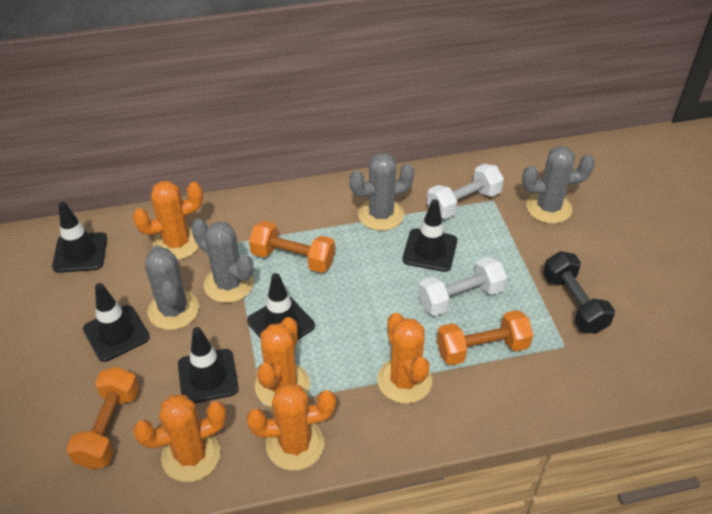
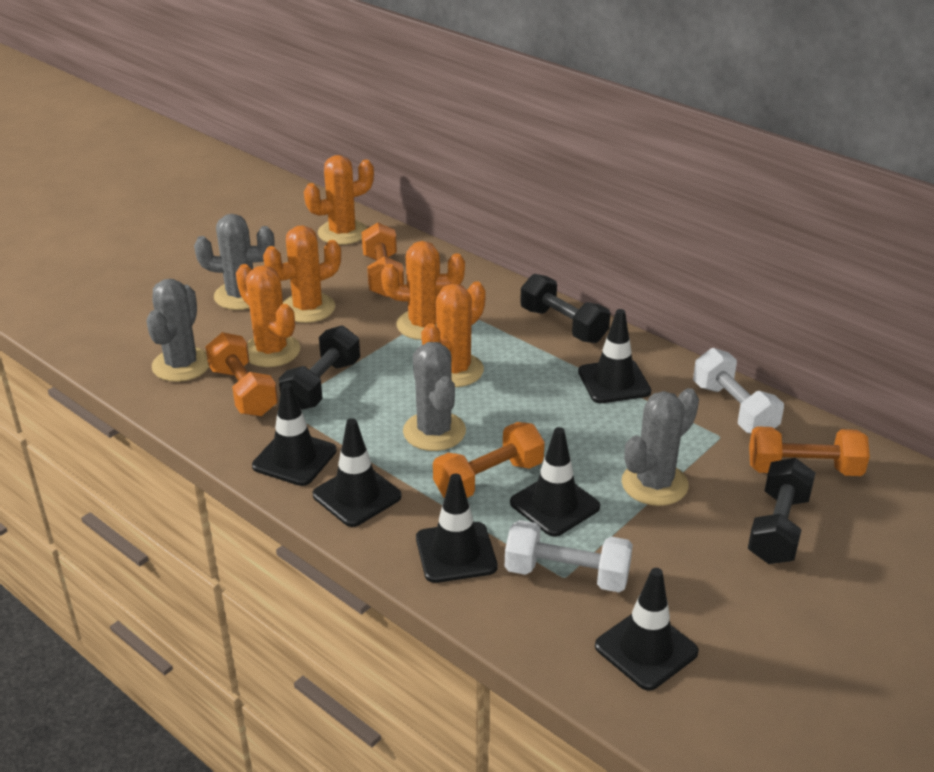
black dumbbell: 1 -> 3
black traffic cone: 5 -> 6
orange dumbbell: 3 -> 4

